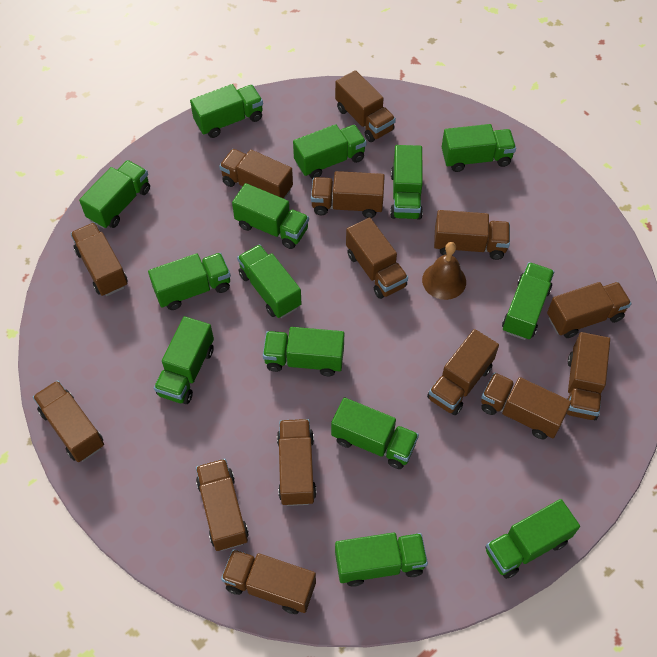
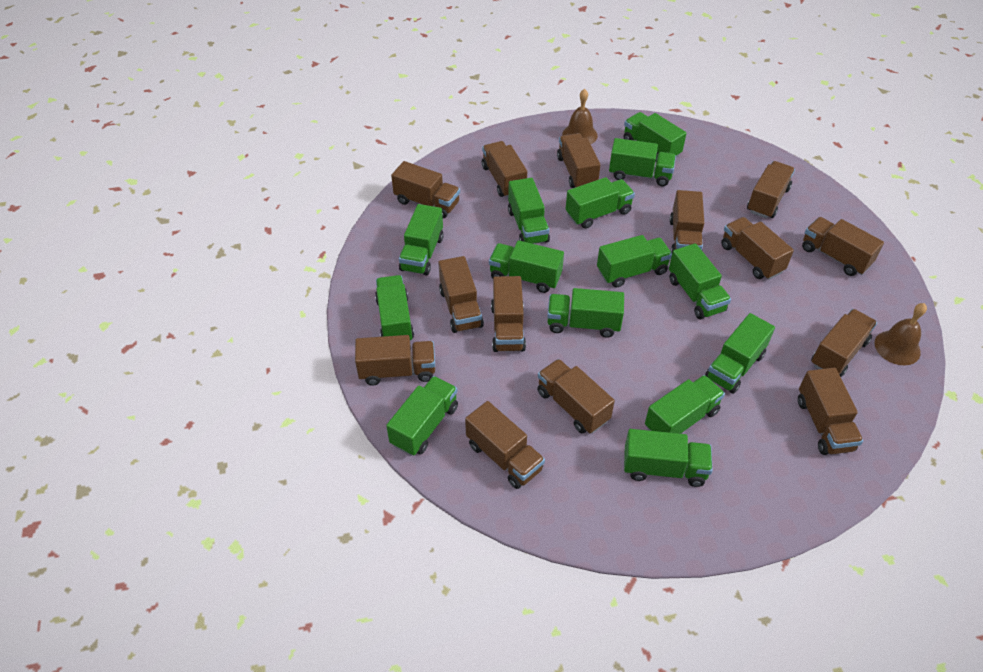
brown bell: 1 -> 2

